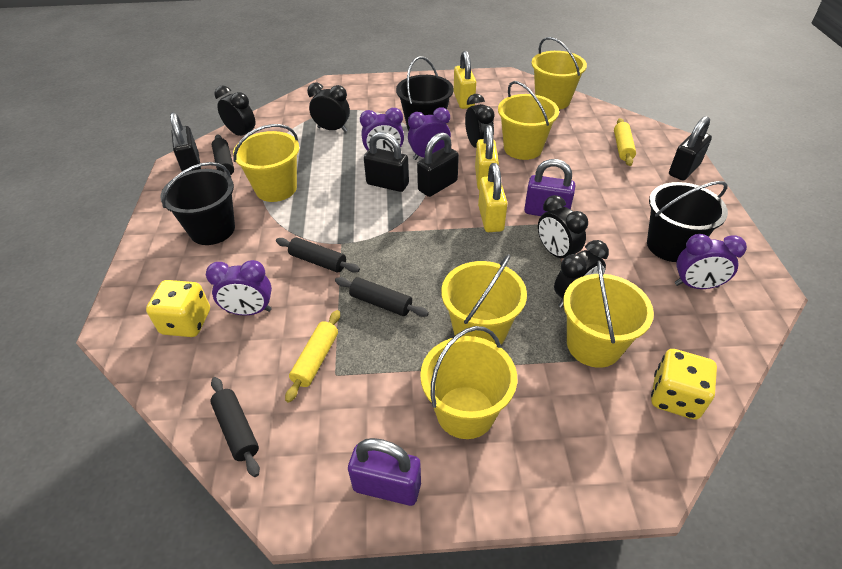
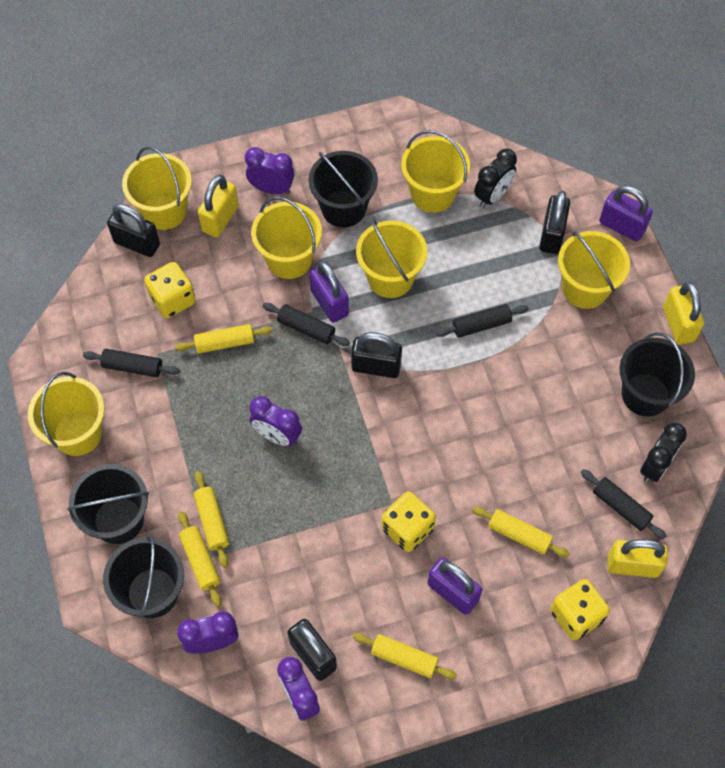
black bucket: 3 -> 4
black clock: 5 -> 2
purple padlock: 2 -> 3
yellow dice: 2 -> 3
yellow rolling pin: 2 -> 5

